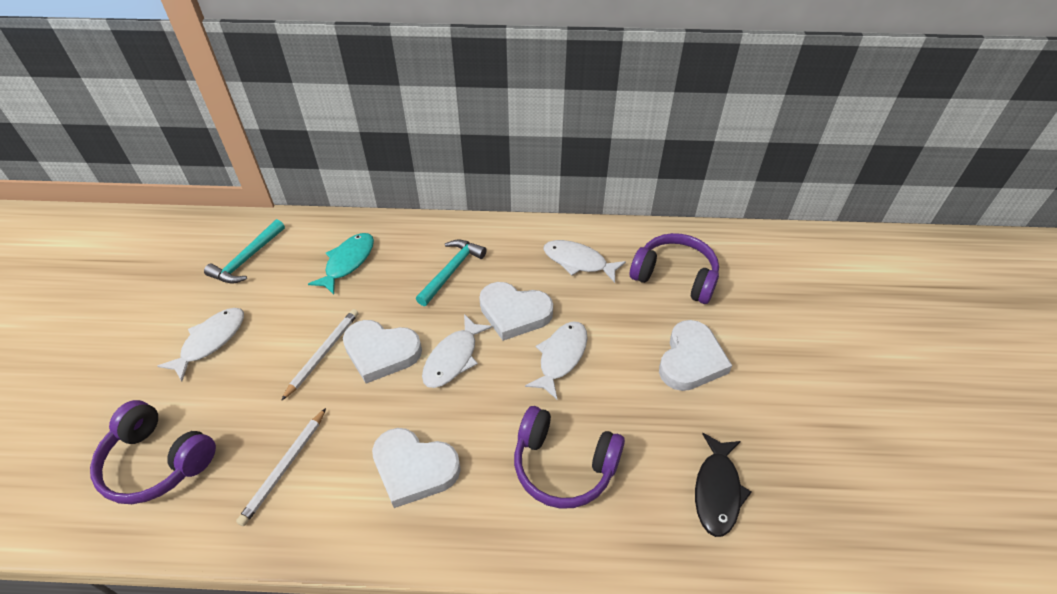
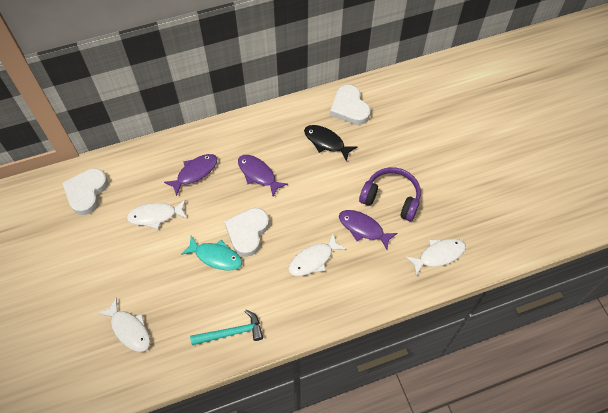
purple fish: 0 -> 3
purple headphones: 3 -> 1
turquoise hammer: 2 -> 1
white heart: 4 -> 3
white pencil: 2 -> 0

